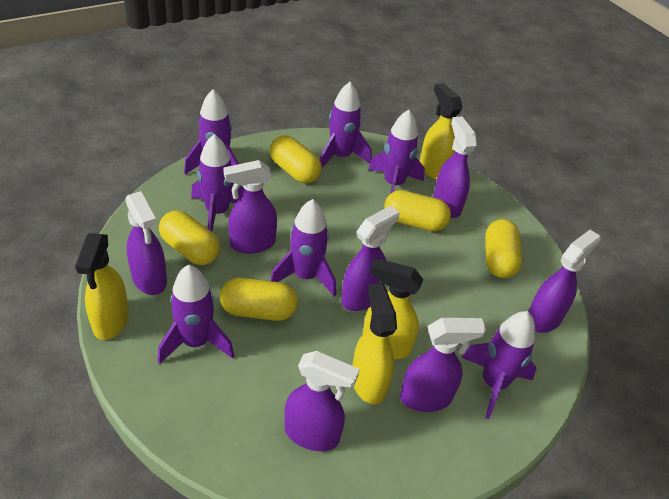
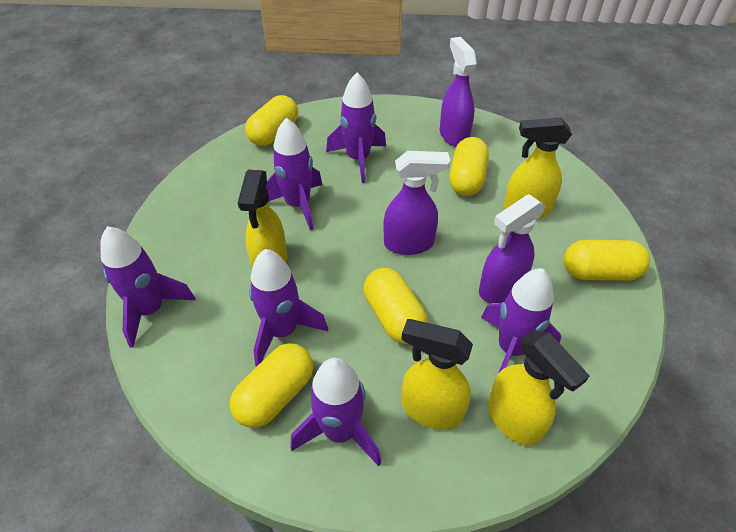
purple rocket: 7 -> 6
purple spray bottle: 7 -> 3

